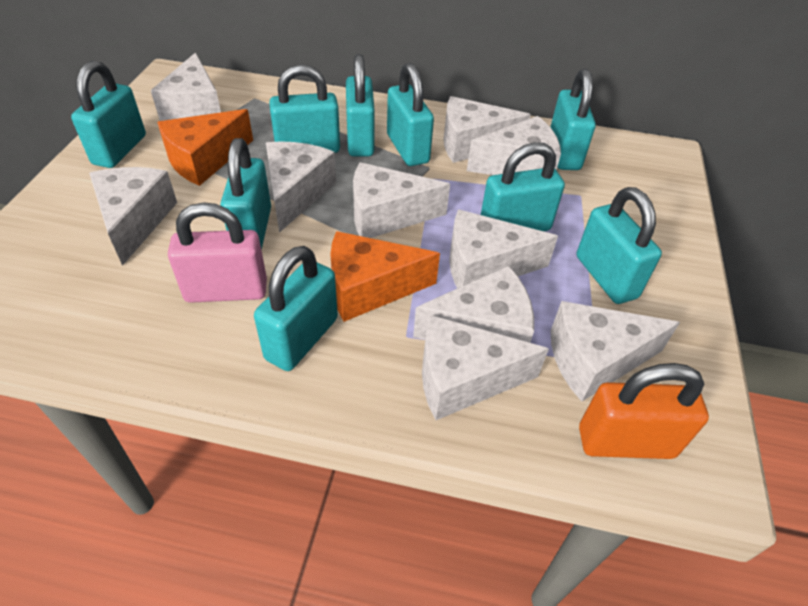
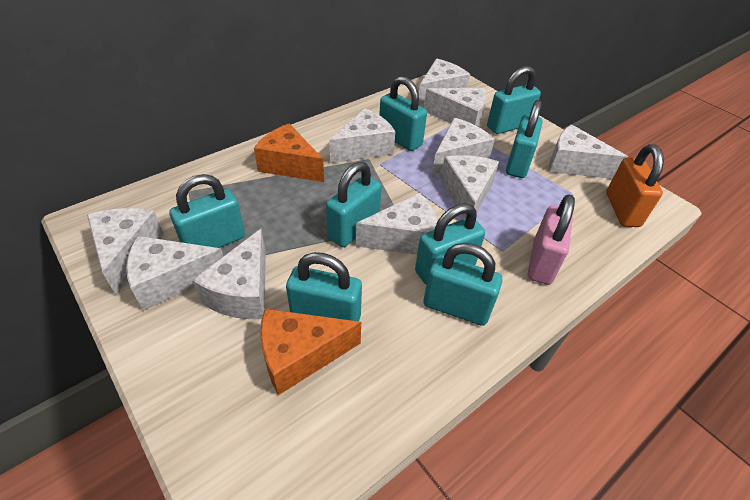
turquoise padlock: 9 -> 8

